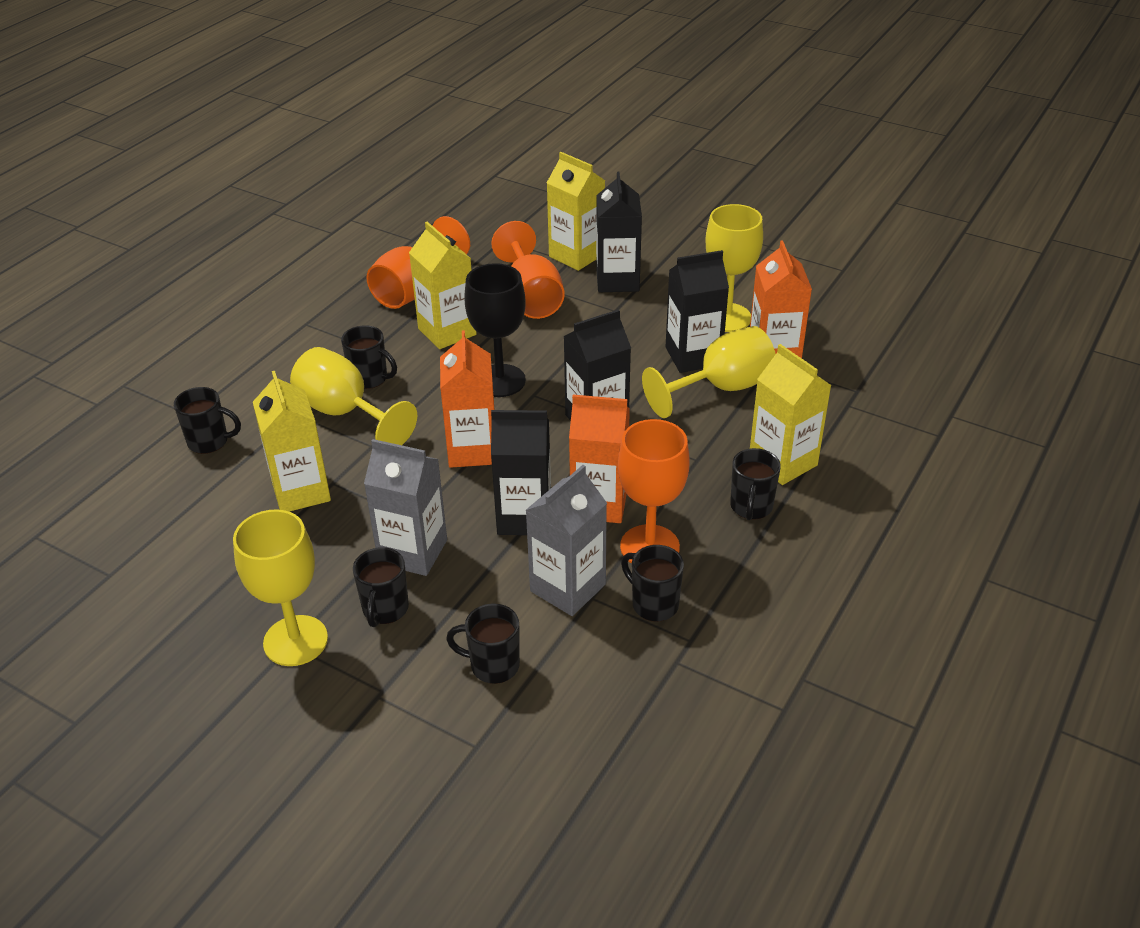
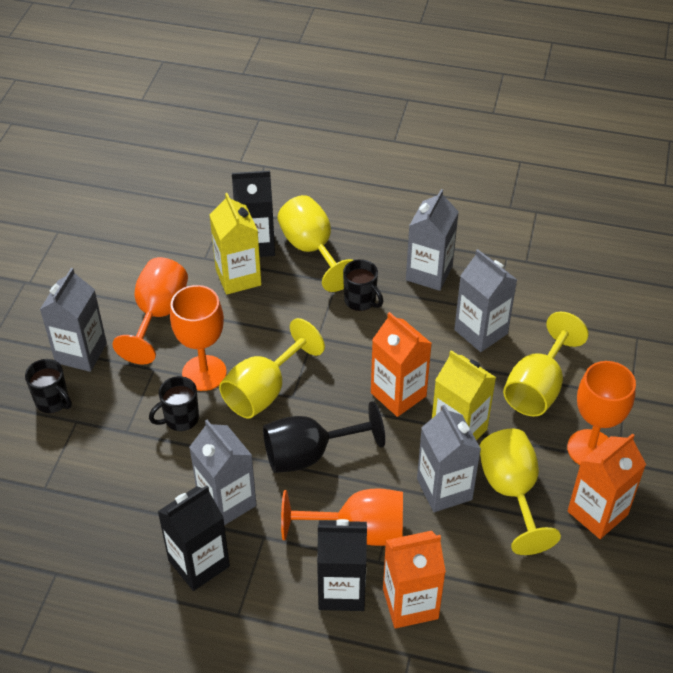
black carton: 4 -> 3
black mug: 6 -> 3
grey carton: 2 -> 5
orange goblet: 3 -> 4
yellow carton: 4 -> 2

